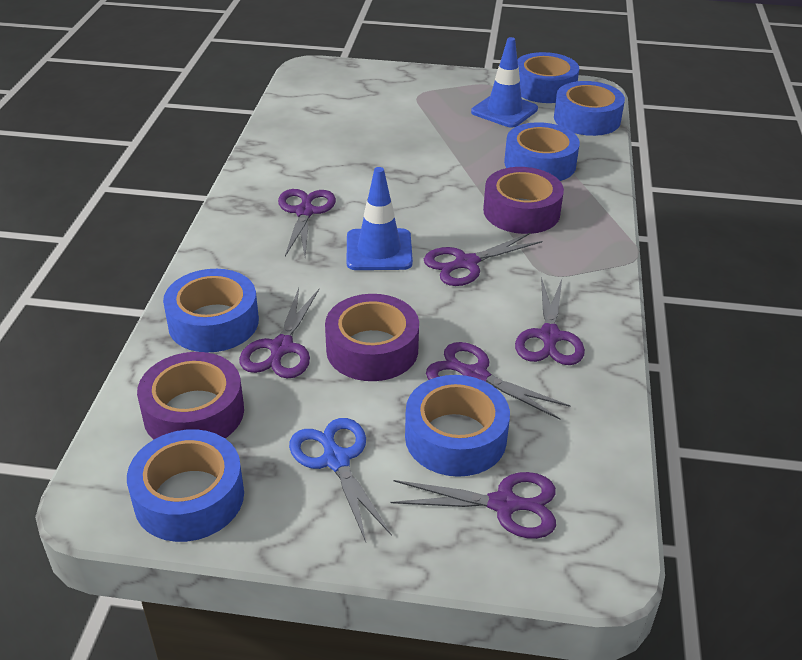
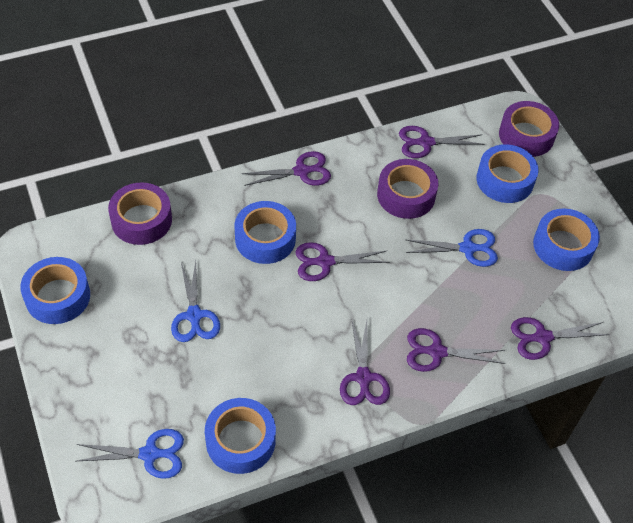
blue scissors: 1 -> 3
blue tape: 6 -> 5
blue traffic cone: 2 -> 0

